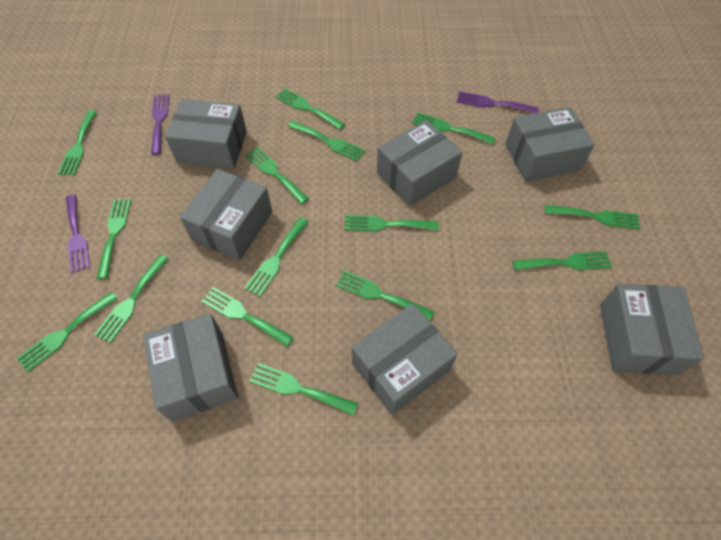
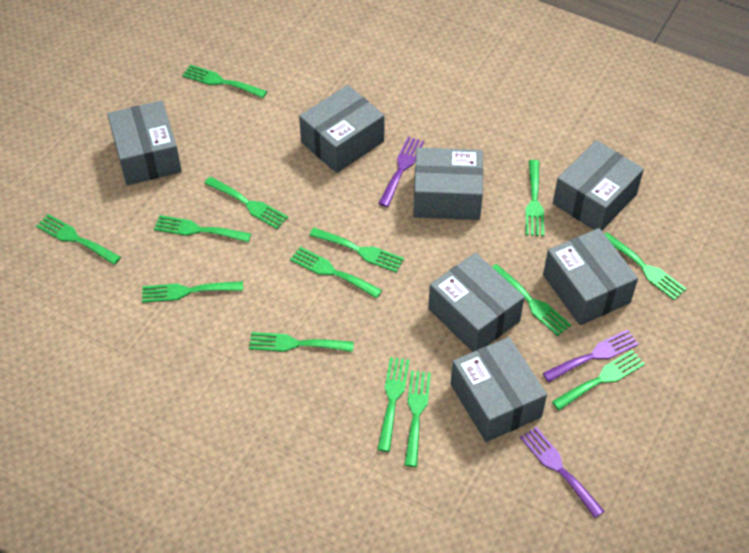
green fork: 15 -> 14

